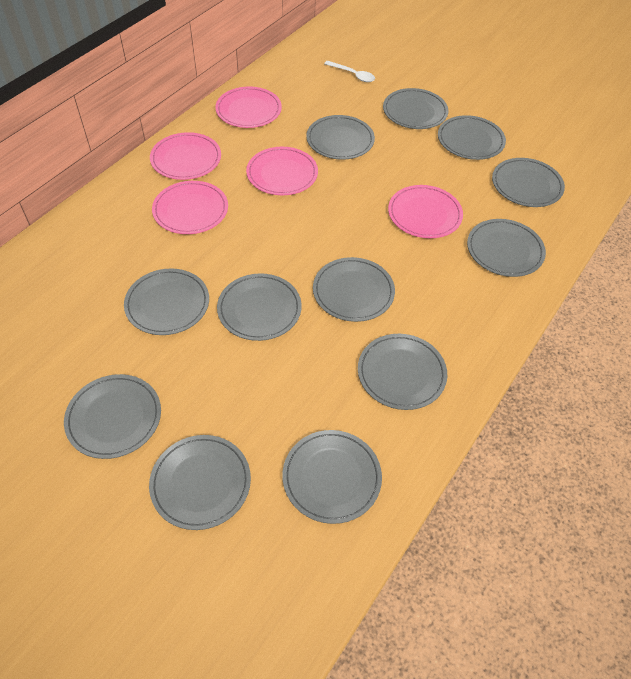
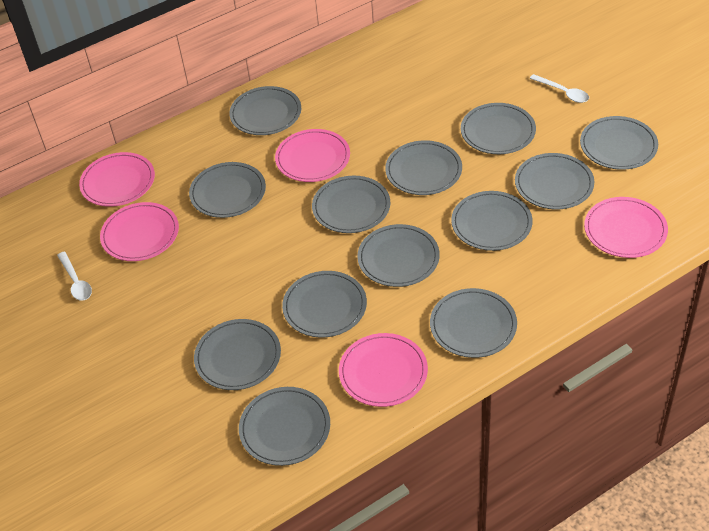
grey plate: 12 -> 13
white spoon: 1 -> 2

